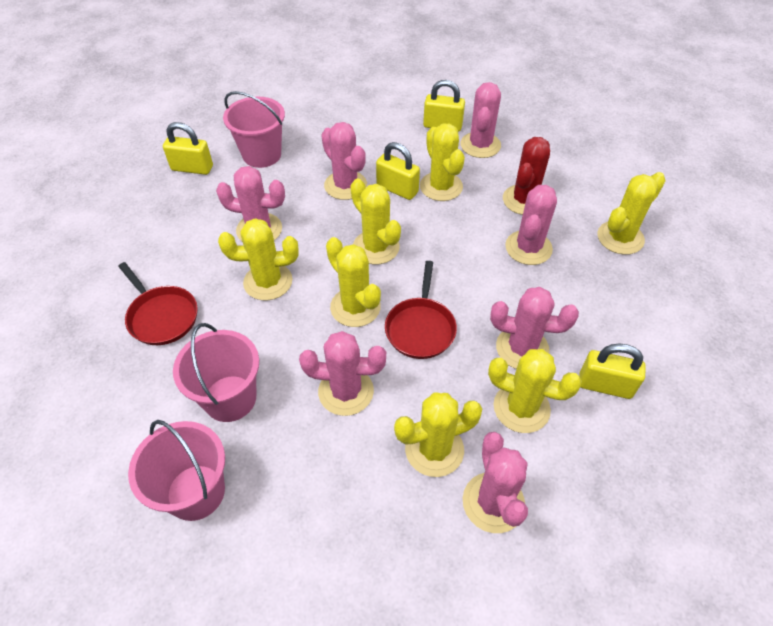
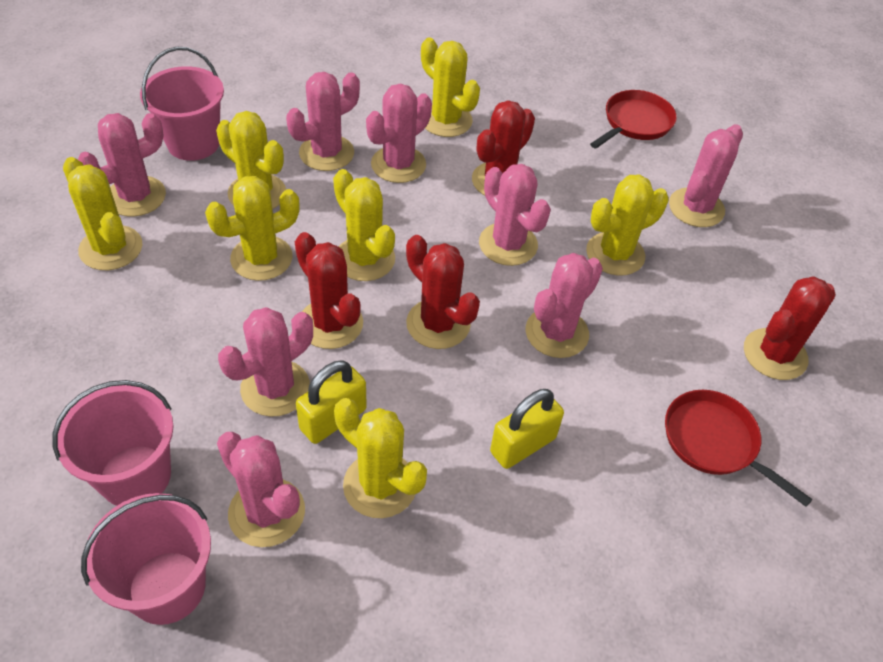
pink cactus: 7 -> 8
red cactus: 1 -> 4
yellow padlock: 4 -> 2

